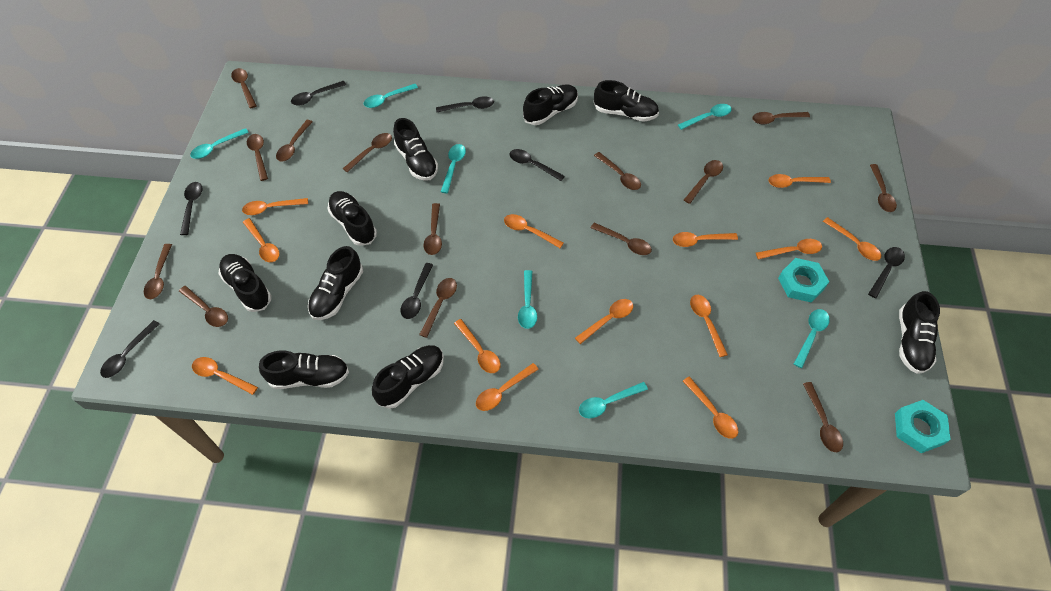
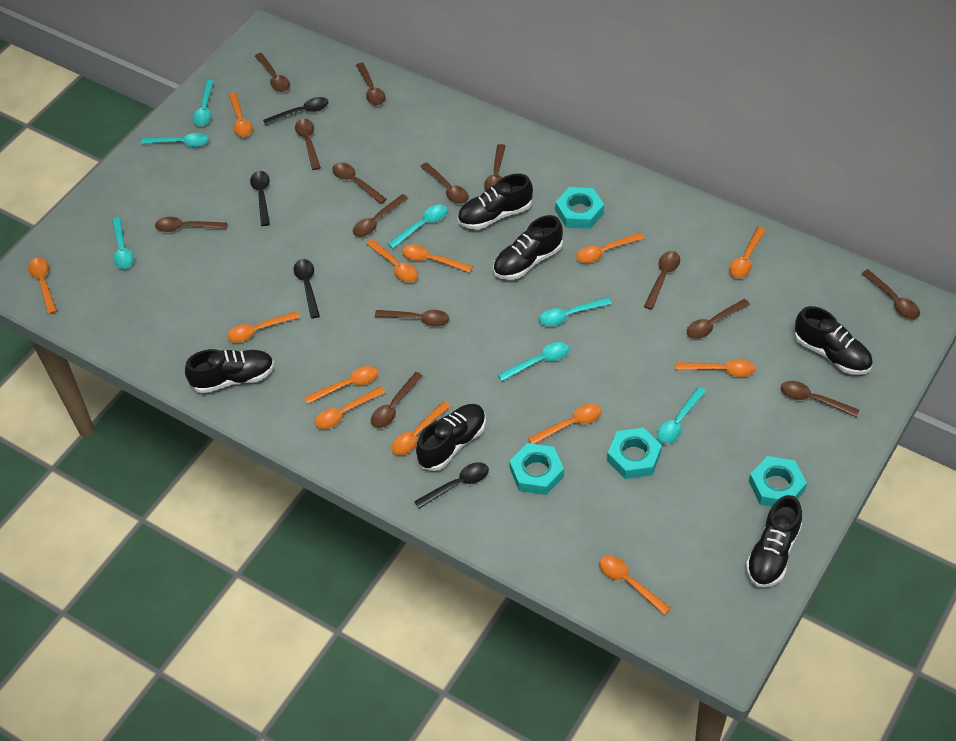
black shoe: 9 -> 6
black spoon: 7 -> 4
turquoise nut: 2 -> 4

